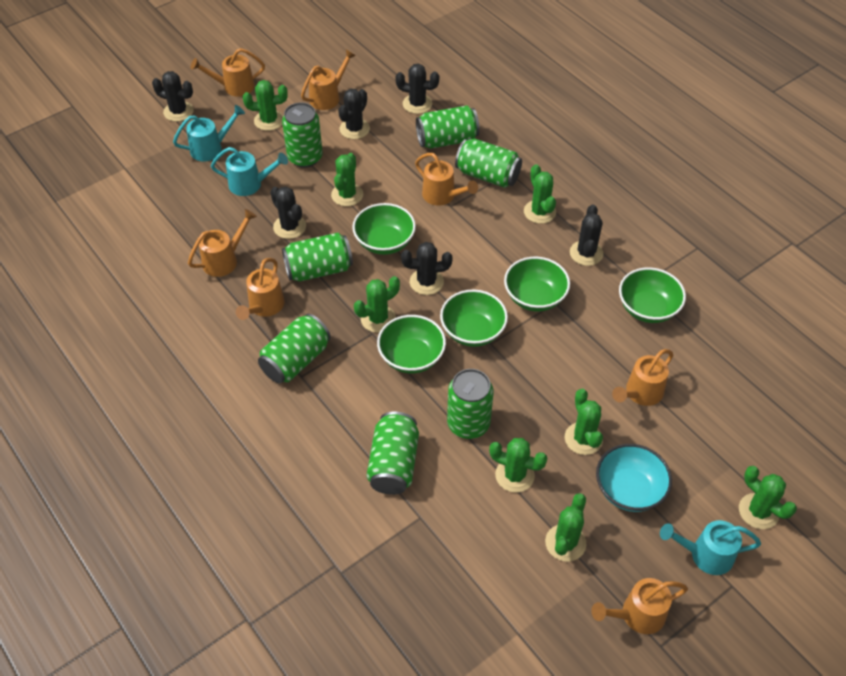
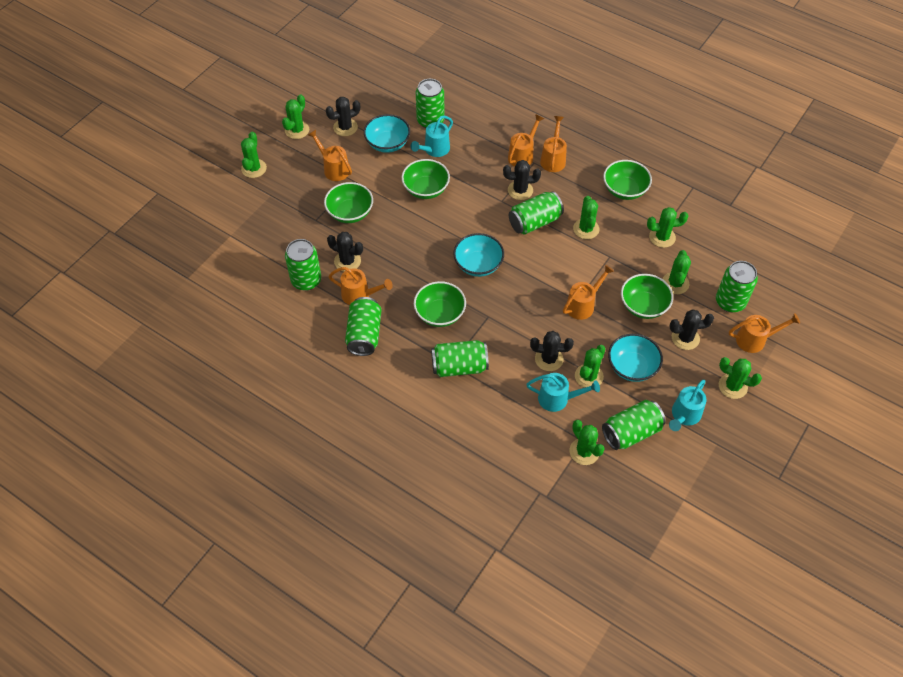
black cactus: 6 -> 5
orange watering can: 7 -> 6
turquoise bowl: 1 -> 3

